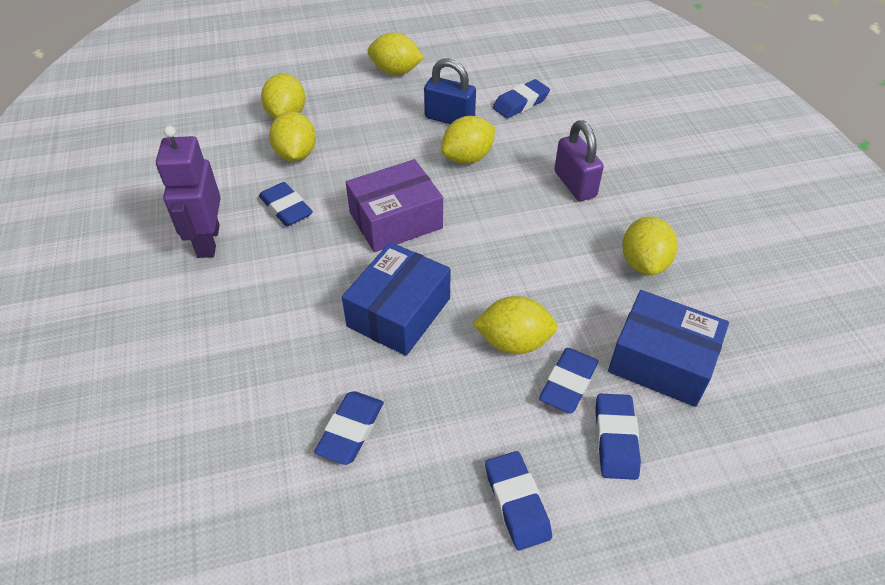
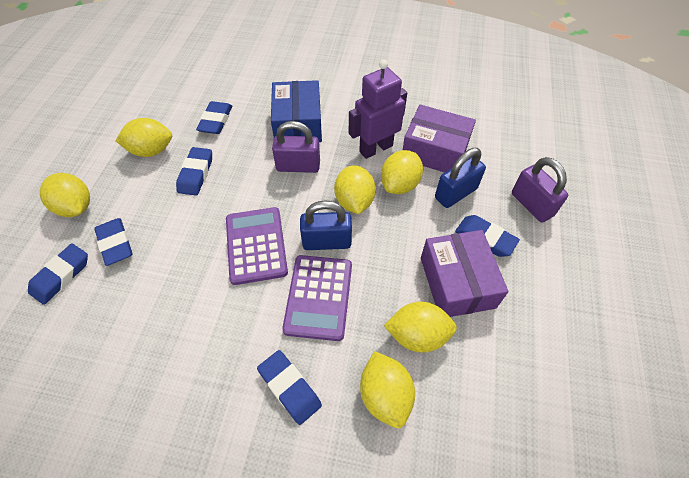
blue box: 2 -> 1
blue padlock: 1 -> 2
purple box: 1 -> 2
purple calculator: 0 -> 2
purple padlock: 1 -> 2

